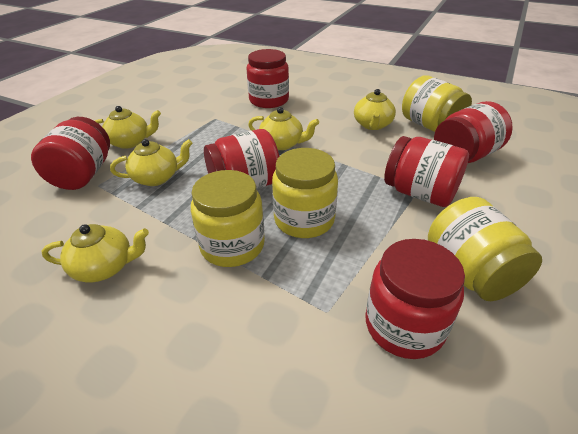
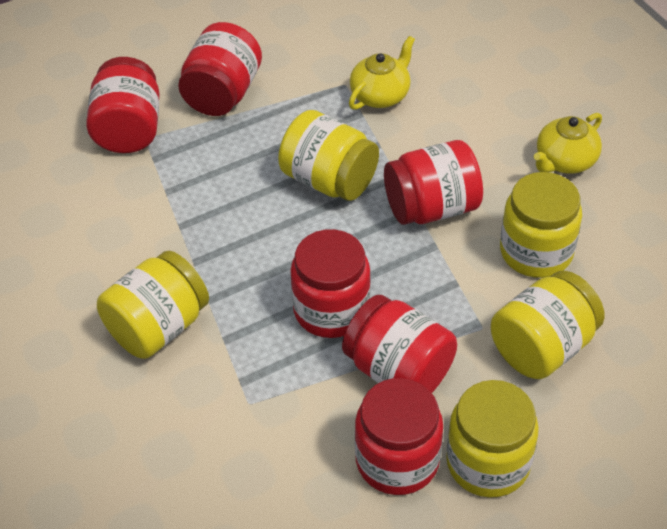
yellow jar: 4 -> 5
yellow teapot: 5 -> 2

